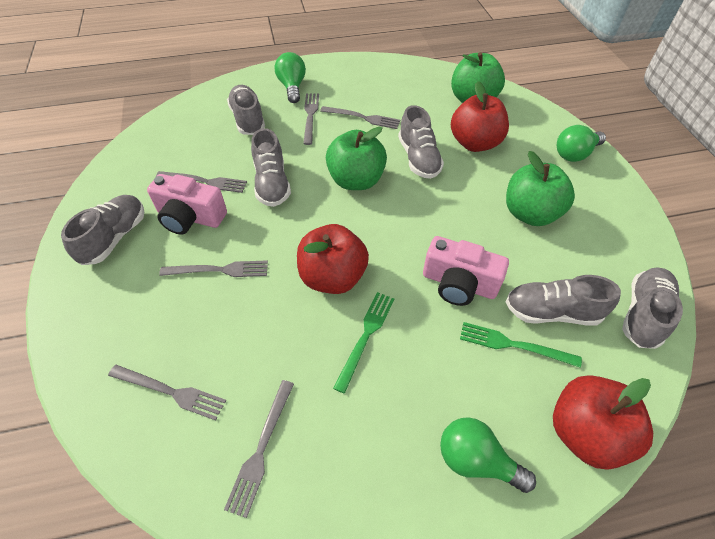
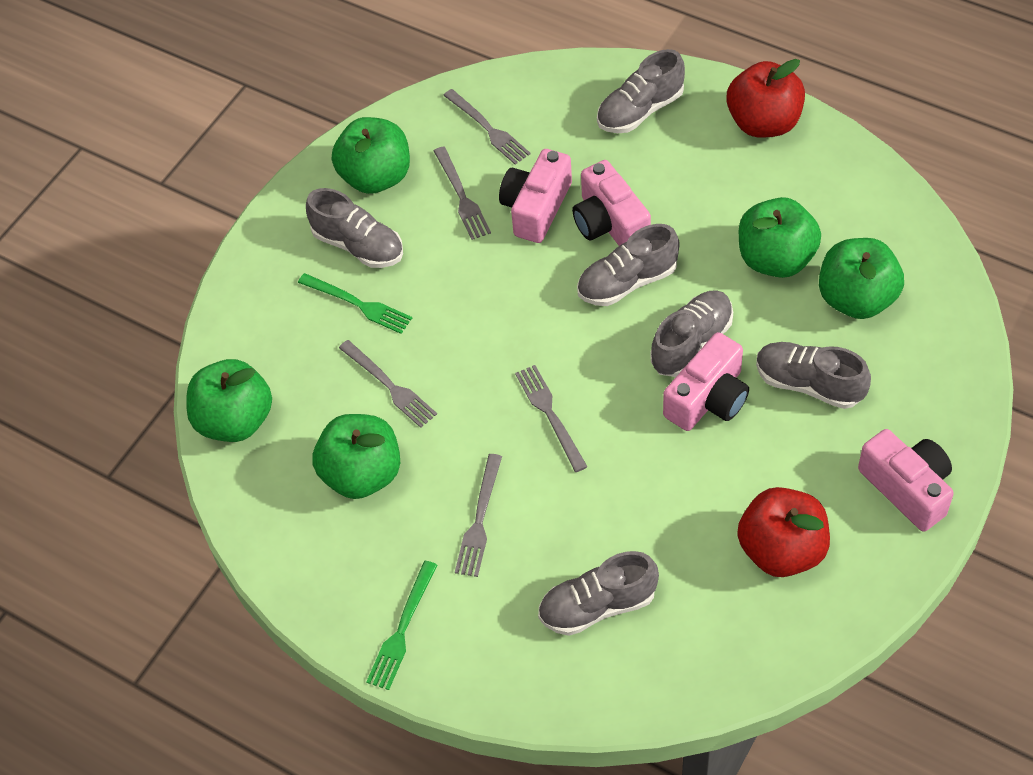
green apple: 3 -> 5
green light bulb: 3 -> 0
grey fork: 6 -> 5
pink camera: 2 -> 4
red apple: 3 -> 2

